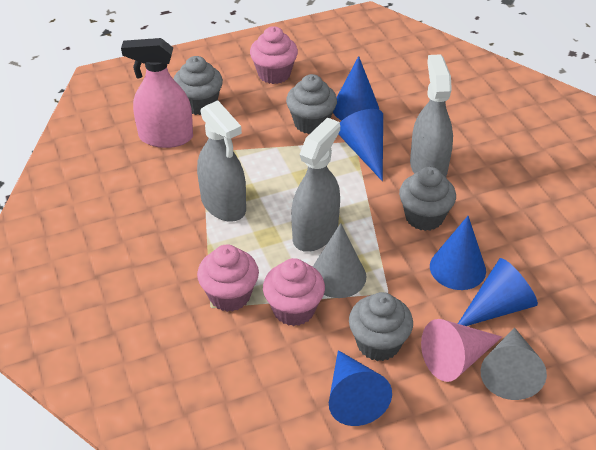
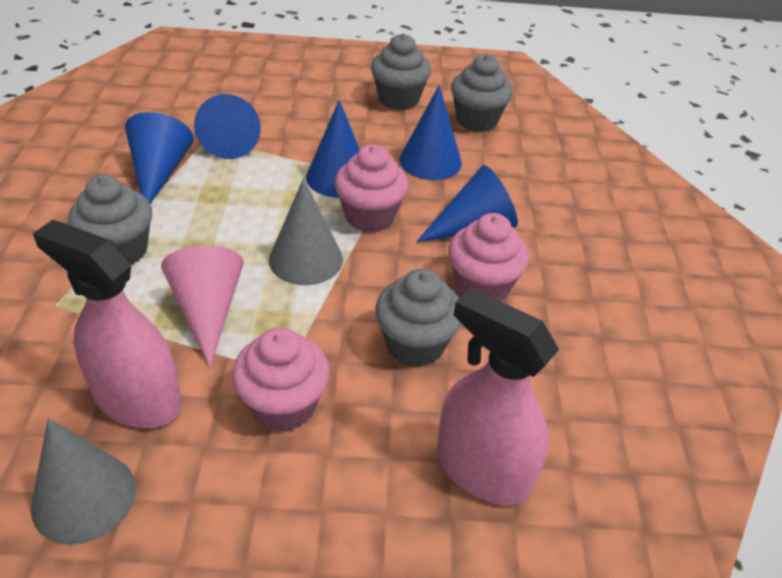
grey spray bottle: 3 -> 0
pink spray bottle: 1 -> 2

